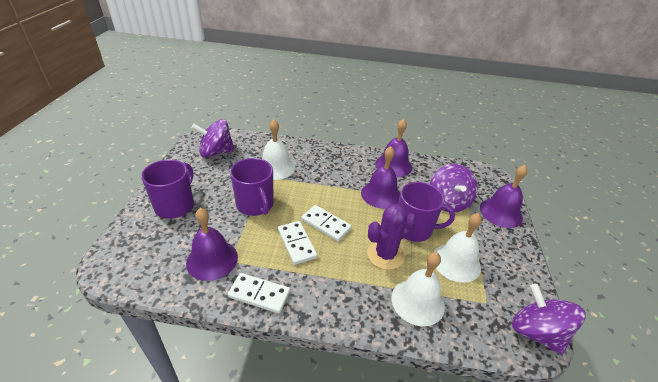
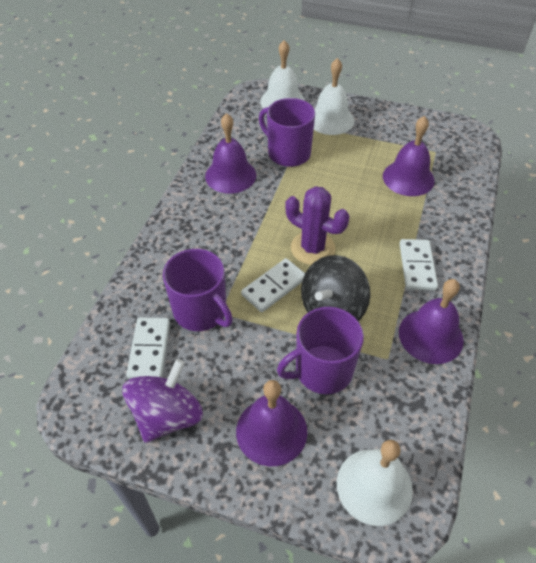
black spinning top: 0 -> 1
purple spinning top: 3 -> 1

